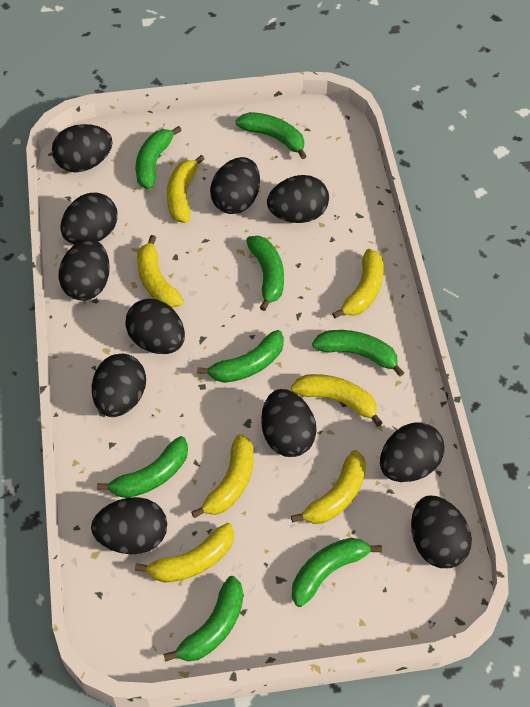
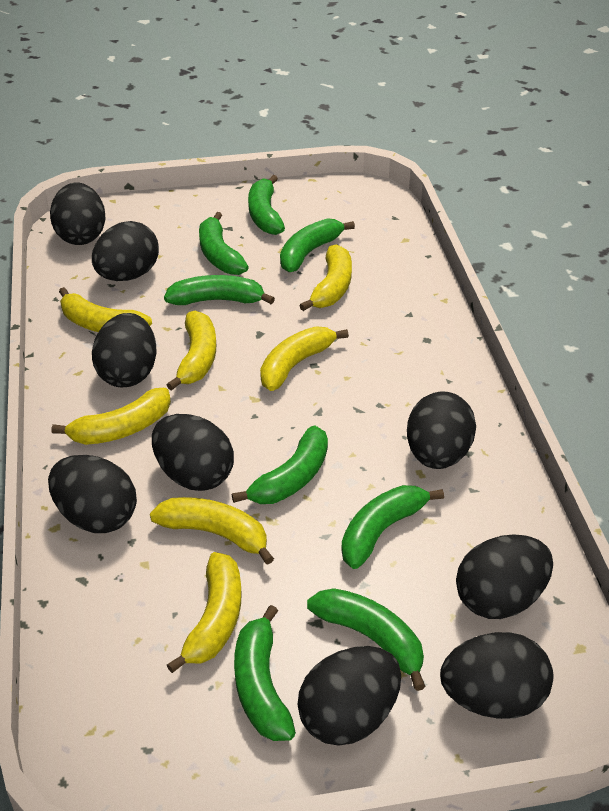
black egg: 11 -> 9

